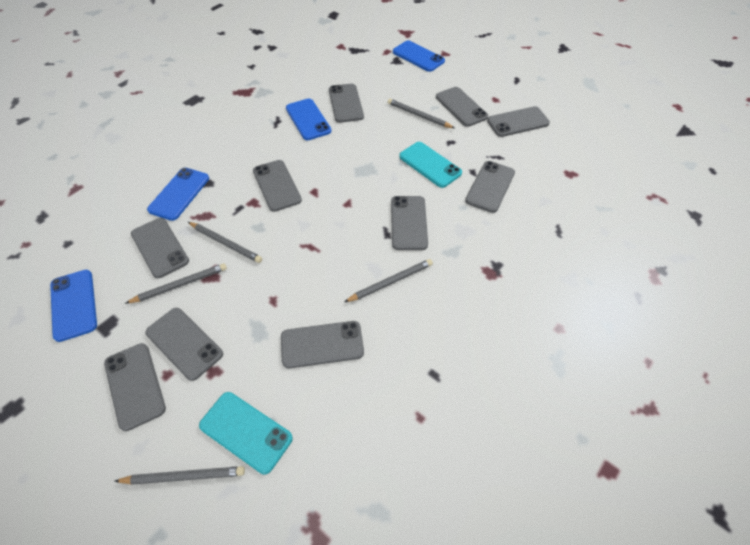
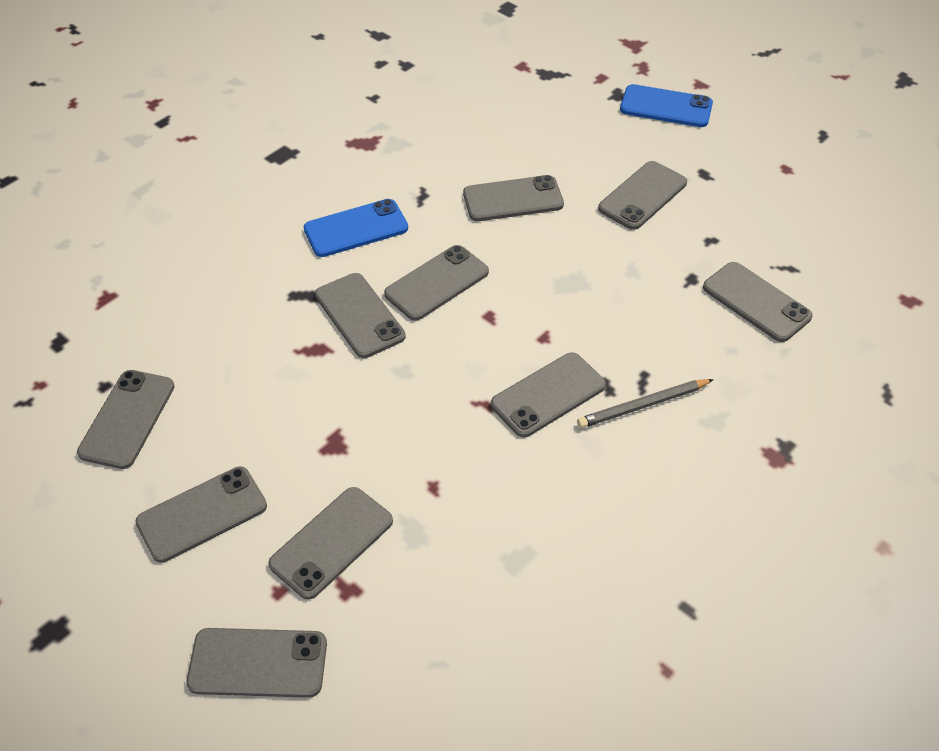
blue phone: 4 -> 2
grey pencil: 5 -> 1
turquoise phone: 2 -> 0

